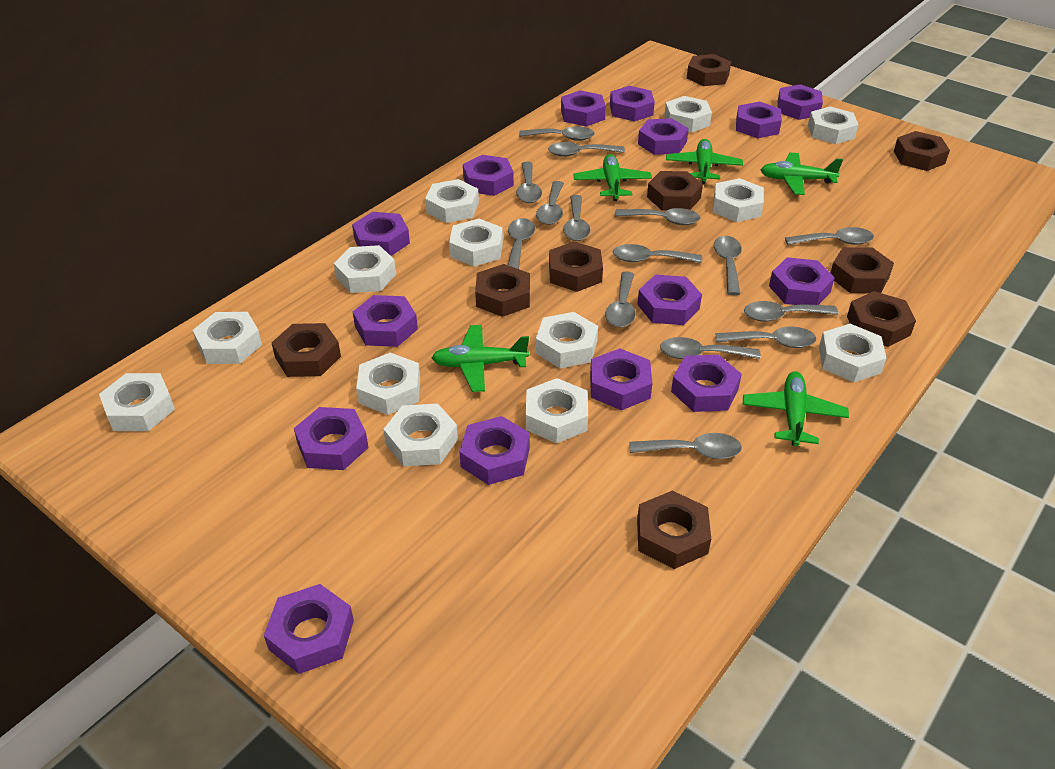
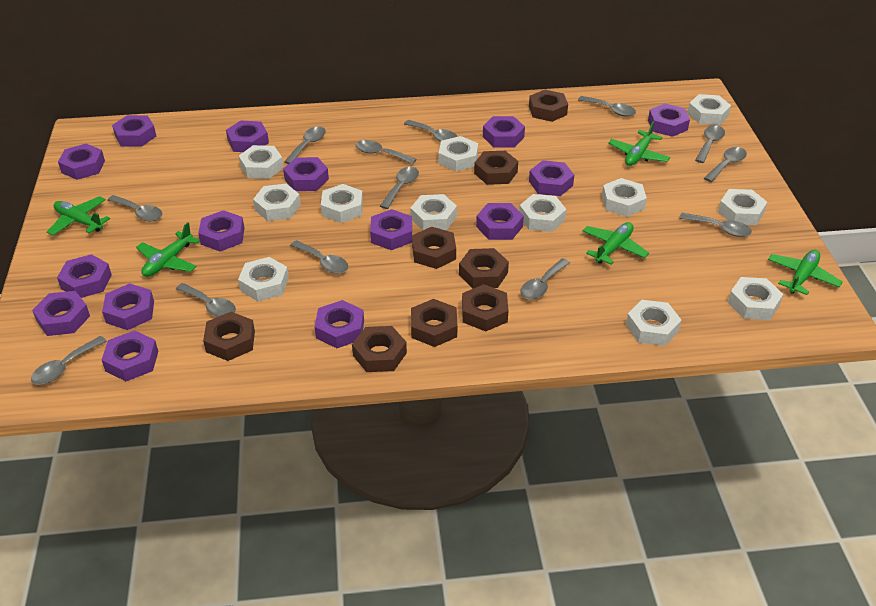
brown nut: 9 -> 8
grey spoon: 15 -> 13
white nut: 13 -> 12

